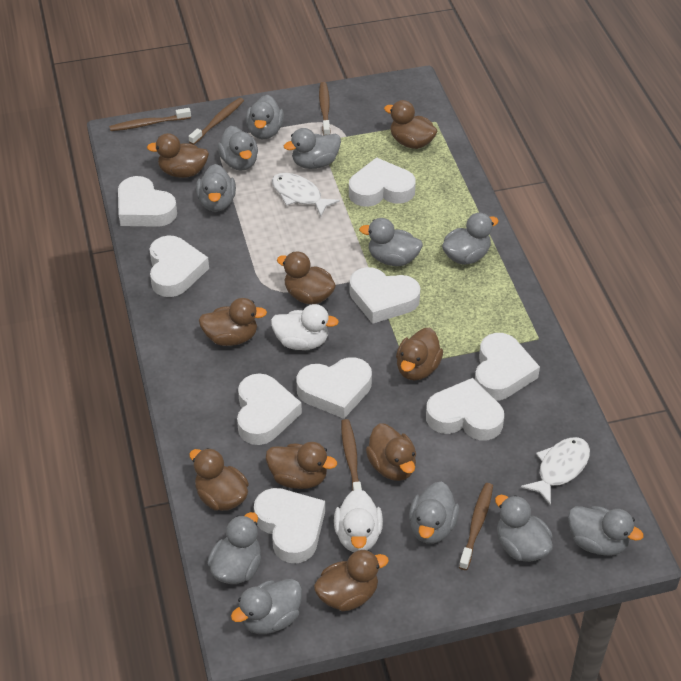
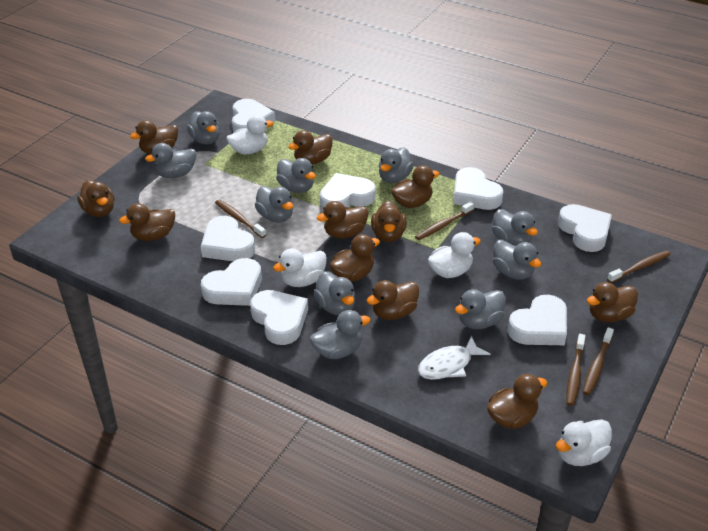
brown duck: 9 -> 11
grey duck: 11 -> 10
white duck: 2 -> 4
white fish: 2 -> 1
white heart: 9 -> 8

